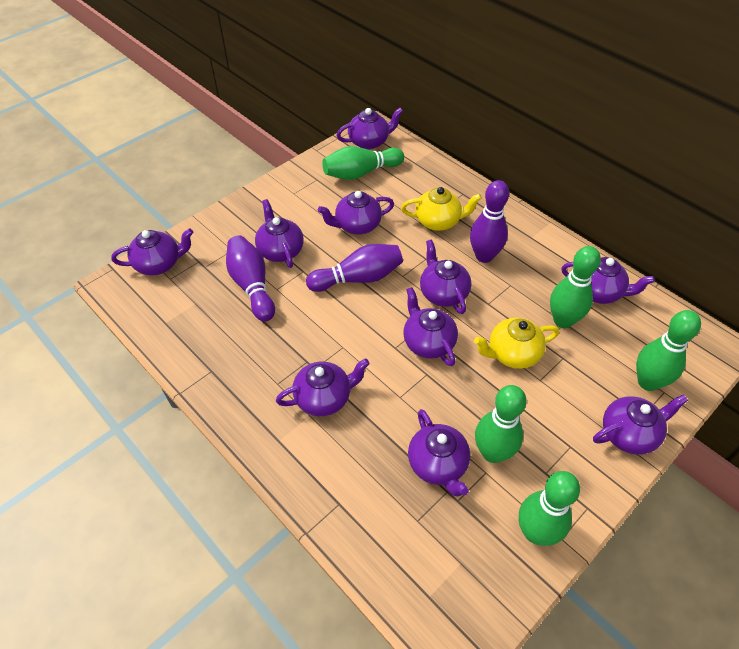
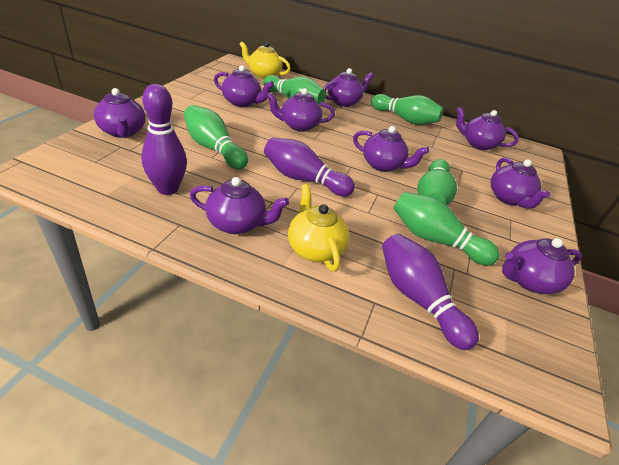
purple teapot: 10 -> 9

